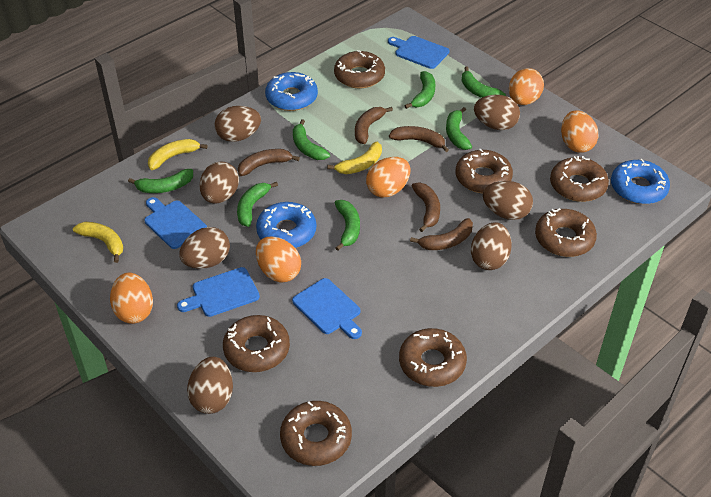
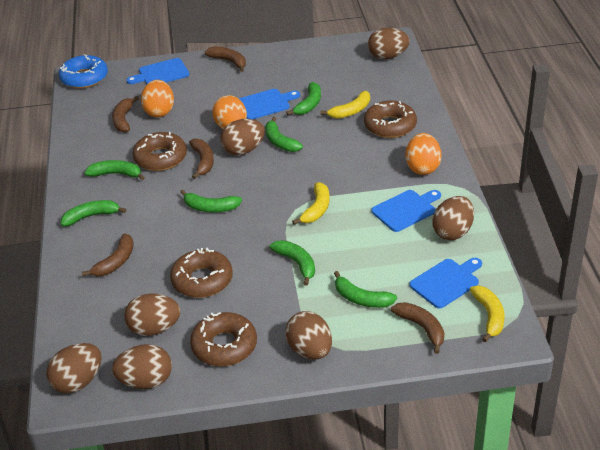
blue donut: 3 -> 1
brown donut: 7 -> 4
orange egg: 5 -> 3

